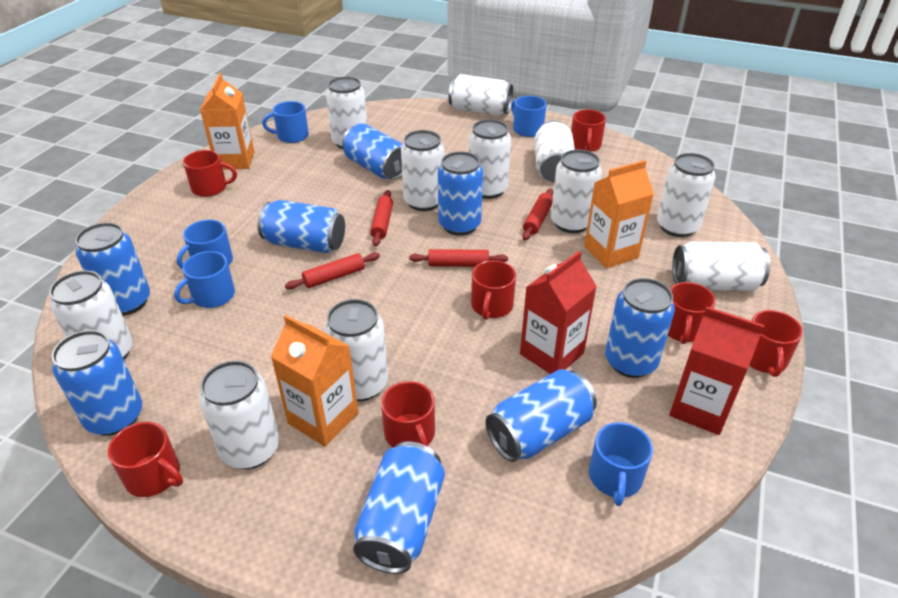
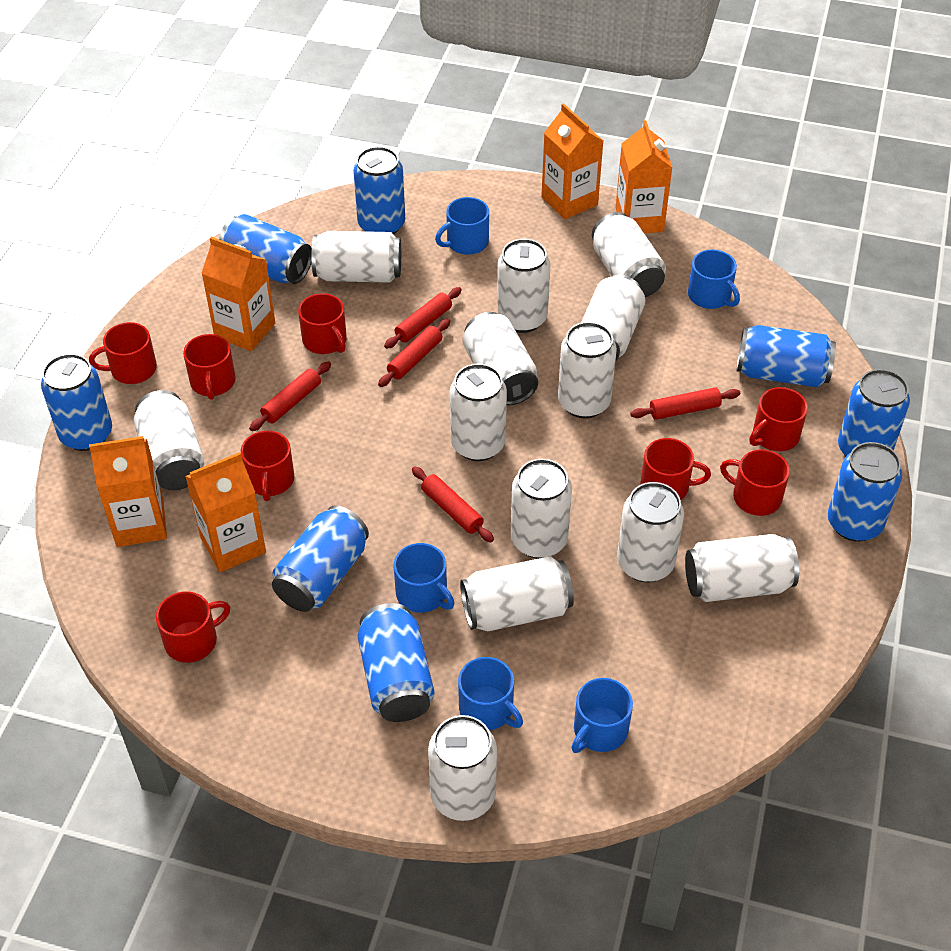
orange carton: 3 -> 5
red carton: 2 -> 0
red mug: 7 -> 8
red rolling pin: 4 -> 5
white can: 11 -> 13

